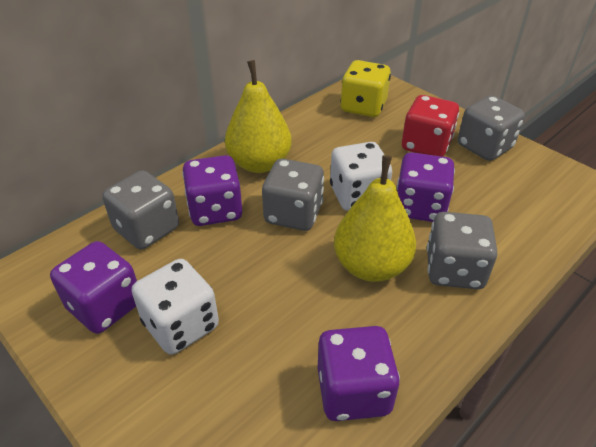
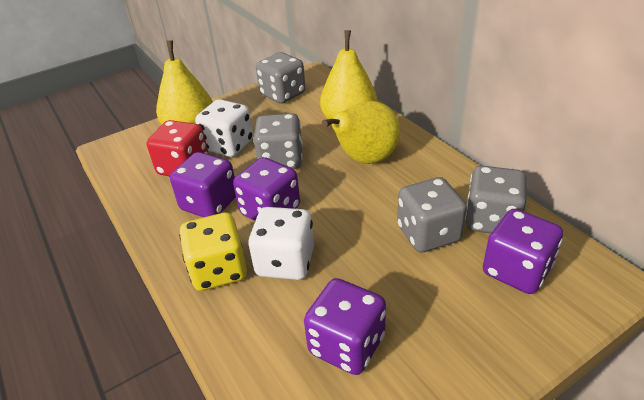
yellow pear: 2 -> 3

